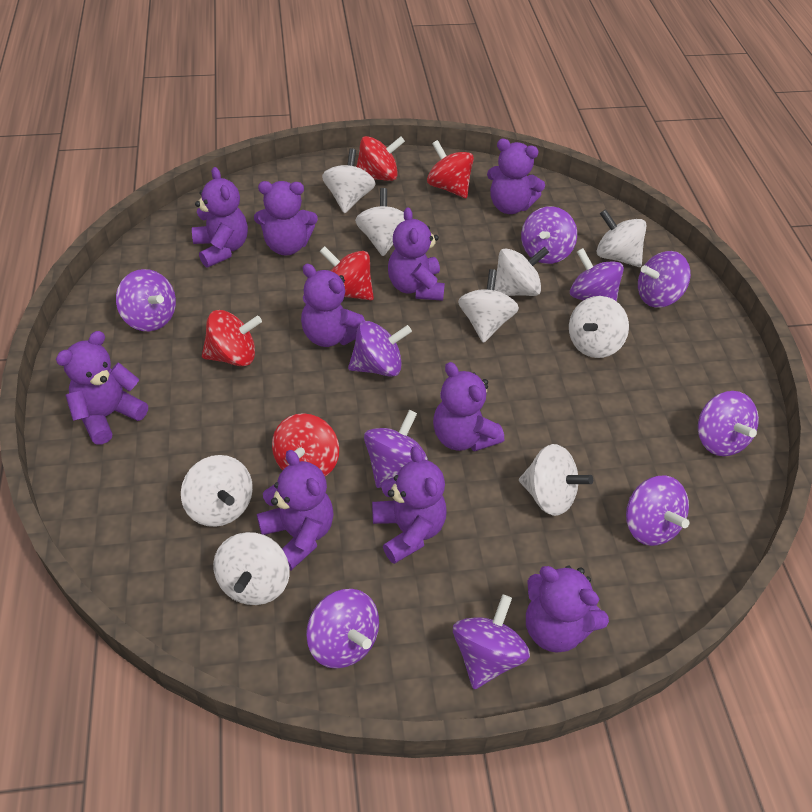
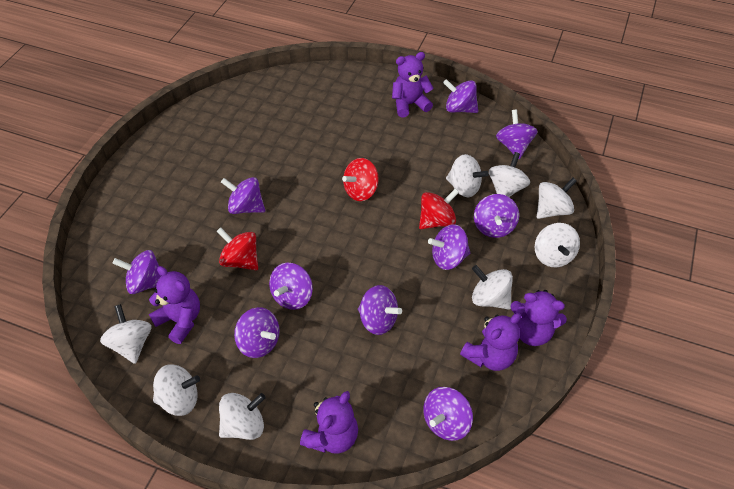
purple teddy bear: 10 -> 5
red spinning top: 5 -> 3
white spinning top: 9 -> 8

